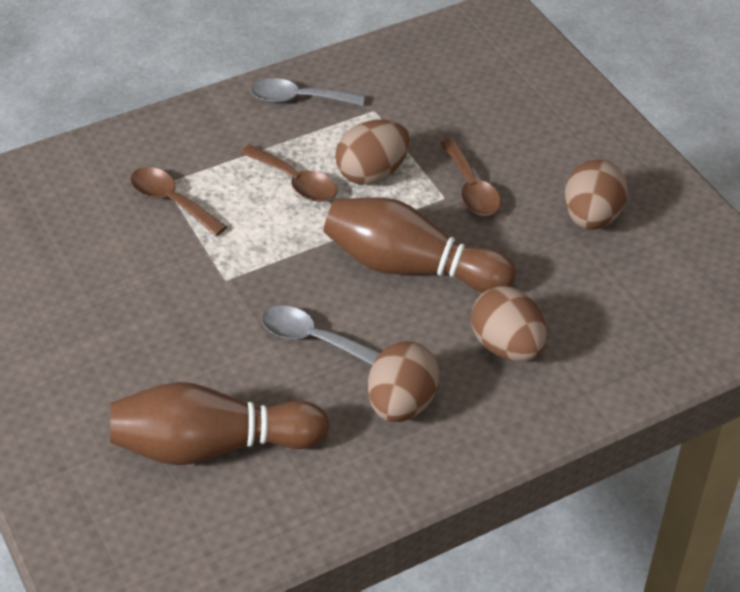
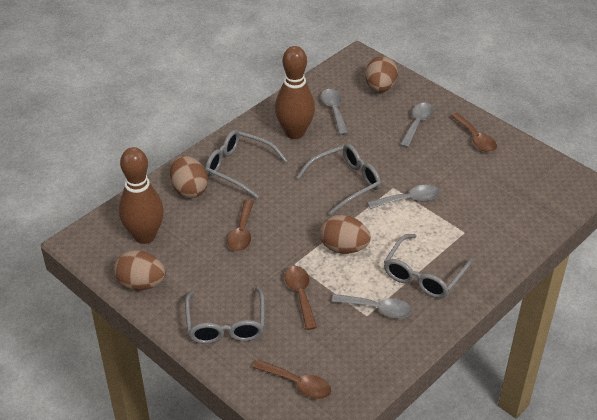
brown spoon: 3 -> 4
grey glasses: 0 -> 4
grey spoon: 2 -> 4

